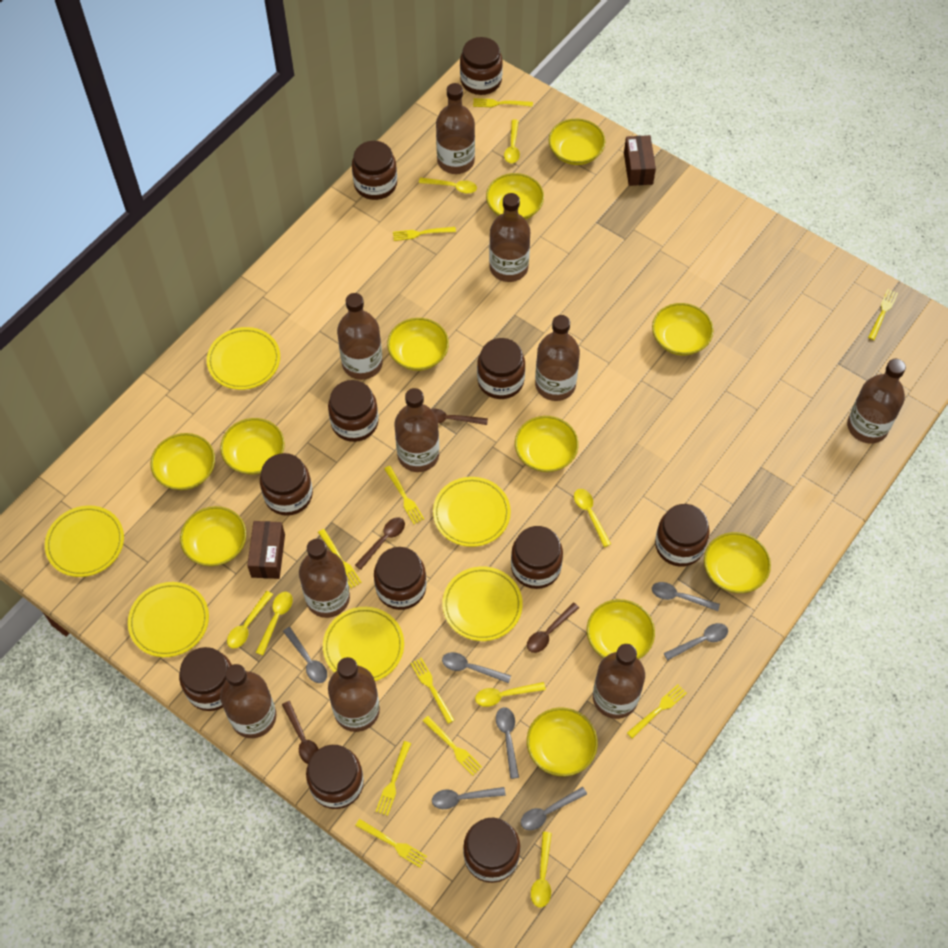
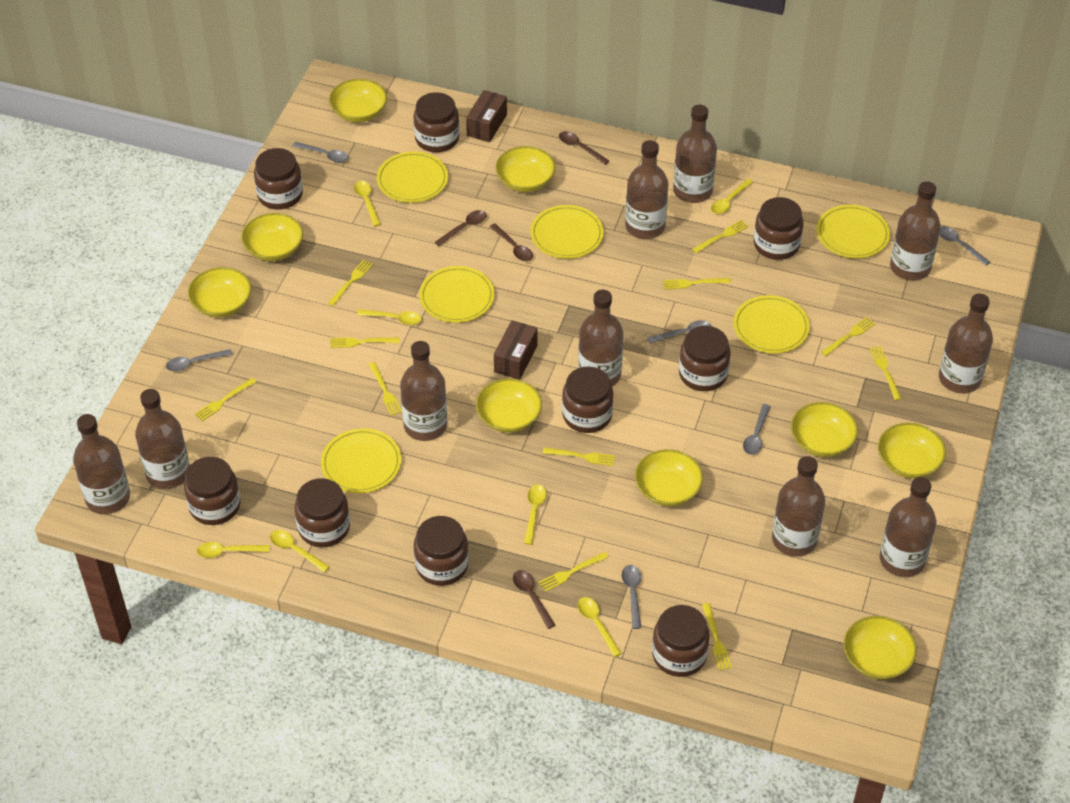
brown jar: 11 -> 9
grey spoon: 7 -> 6
yellow bowl: 11 -> 9
yellow fork: 10 -> 11

